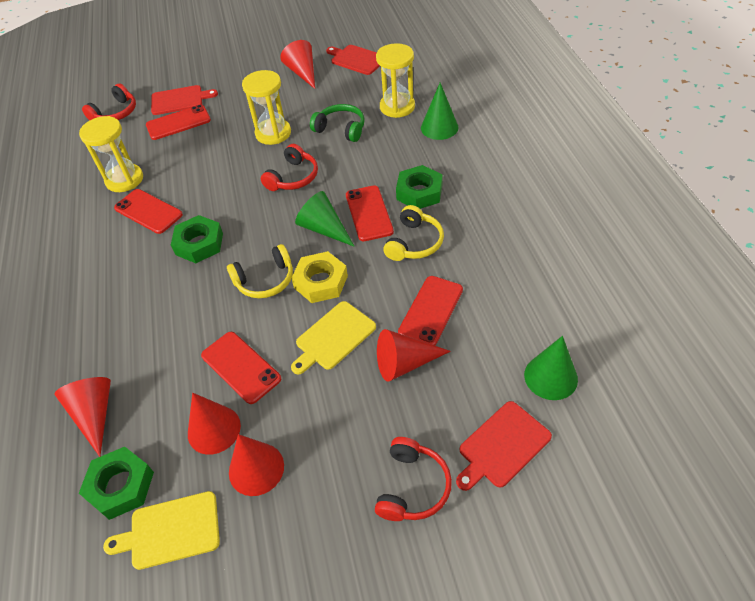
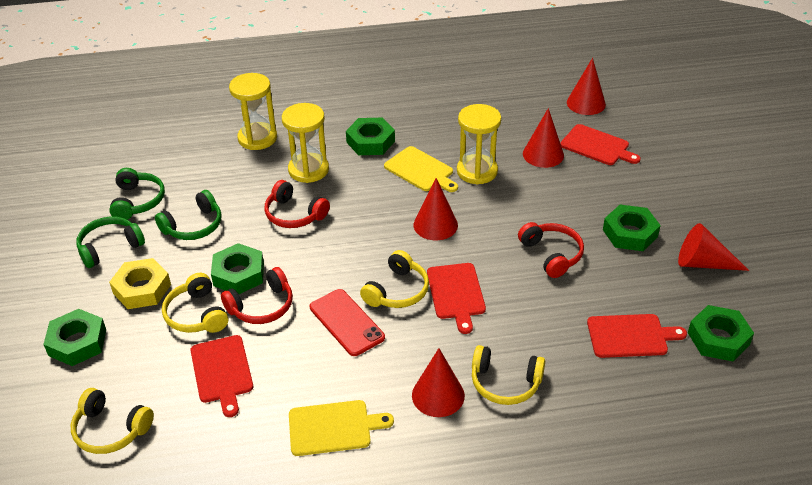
green cone: 3 -> 0
green headphones: 1 -> 3
green nut: 3 -> 5
red cutting board: 3 -> 4
red phone: 5 -> 1
yellow headphones: 2 -> 4

